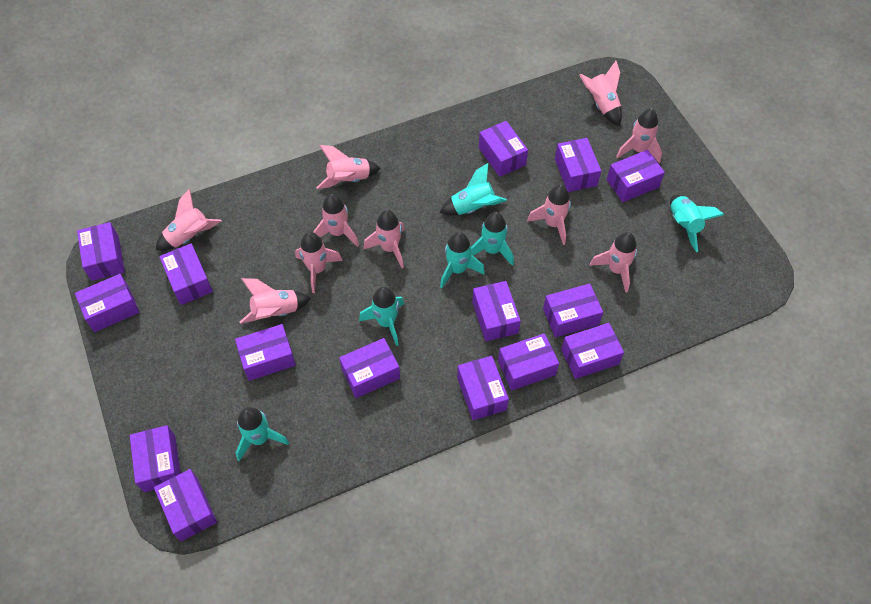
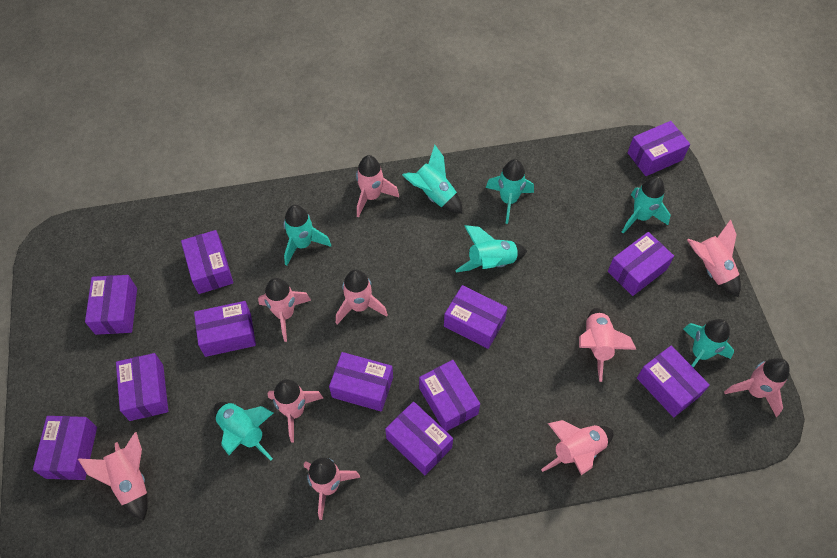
purple box: 15 -> 12
turquoise rocket: 6 -> 7

